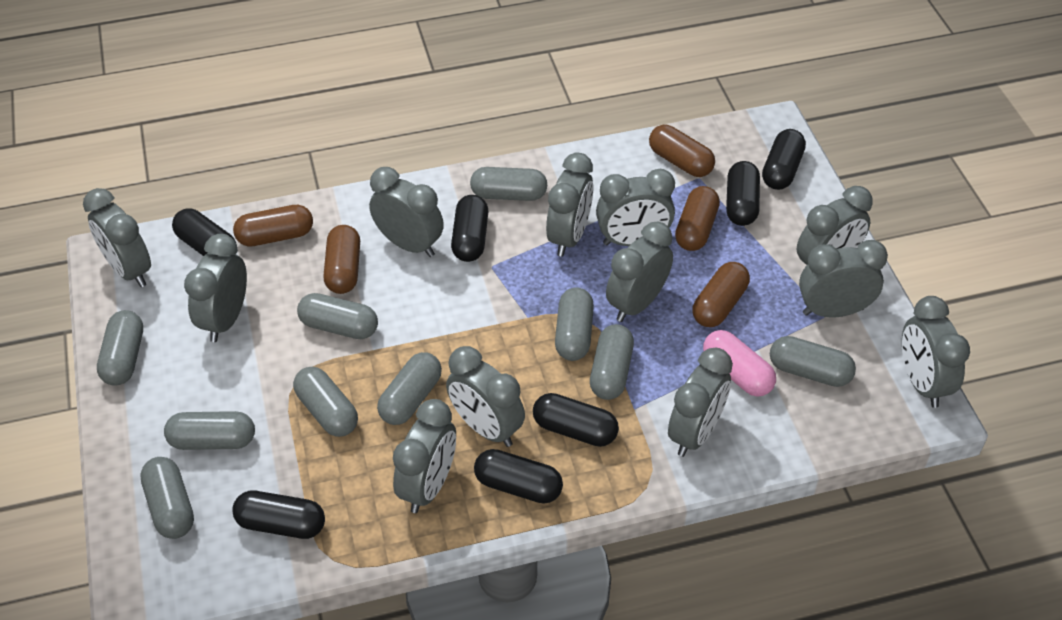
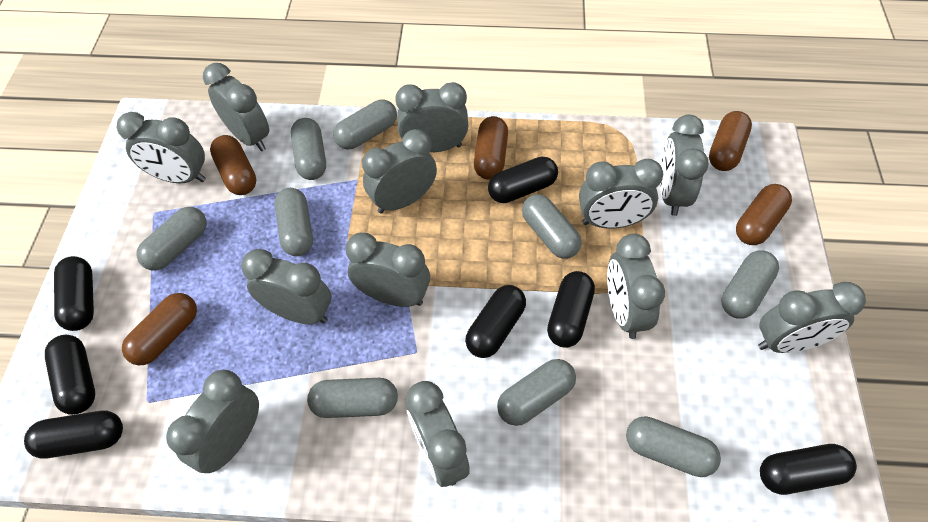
grey capsule: 10 -> 9
pink capsule: 1 -> 0

